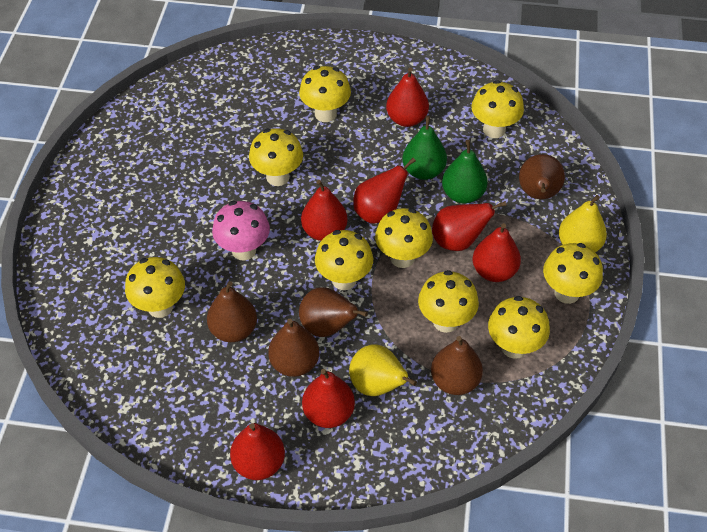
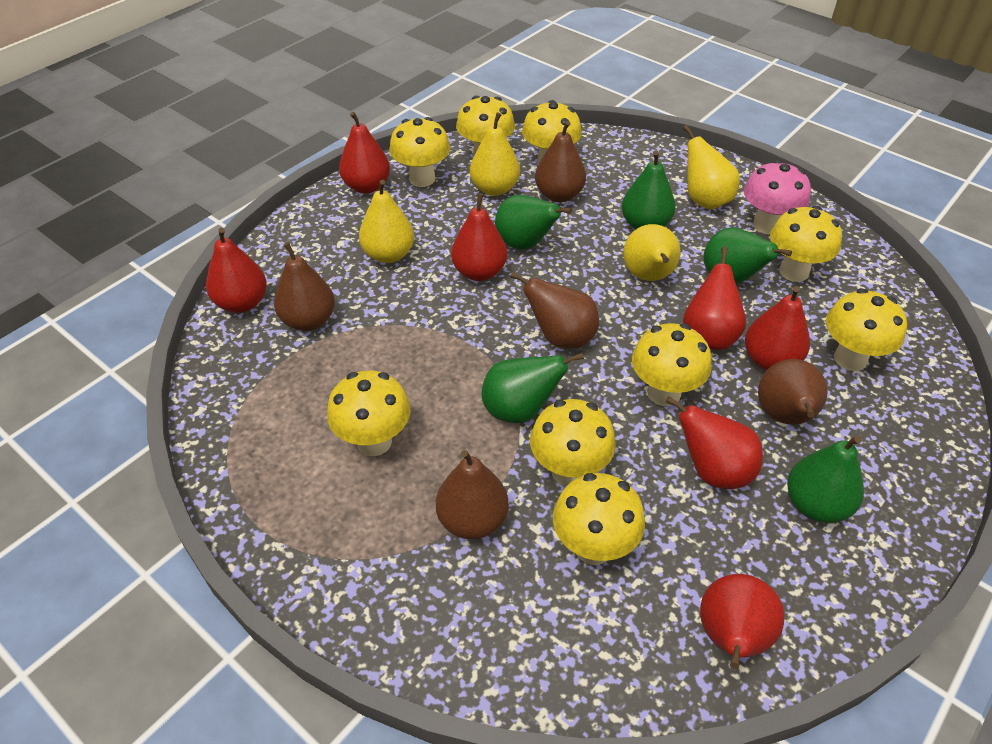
green pear: 2 -> 5
yellow pear: 2 -> 4

